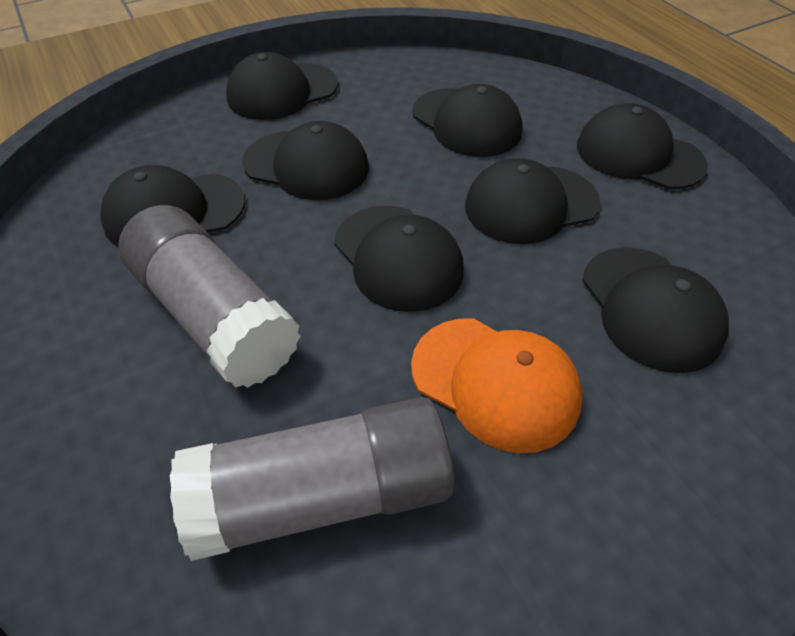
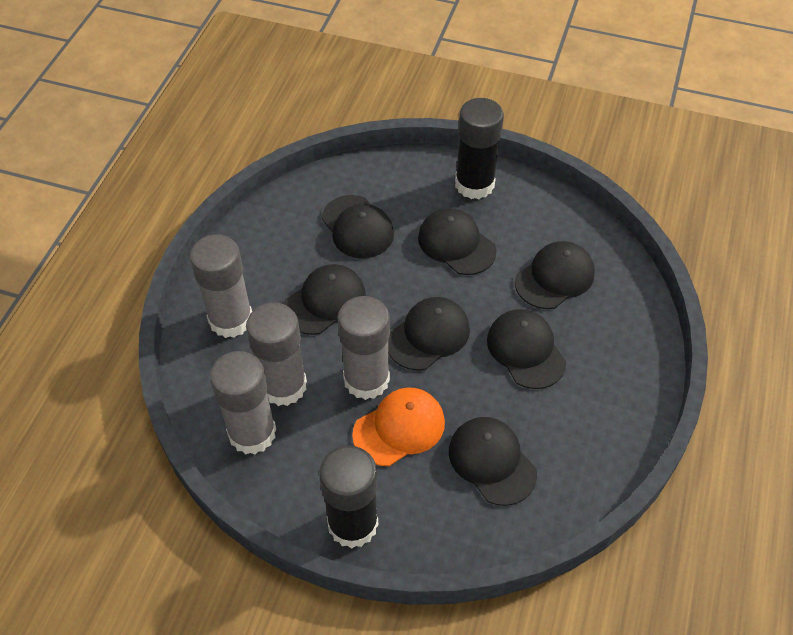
black cap: 8 -> 7
black glue stick: 0 -> 2
grey glue stick: 2 -> 4

